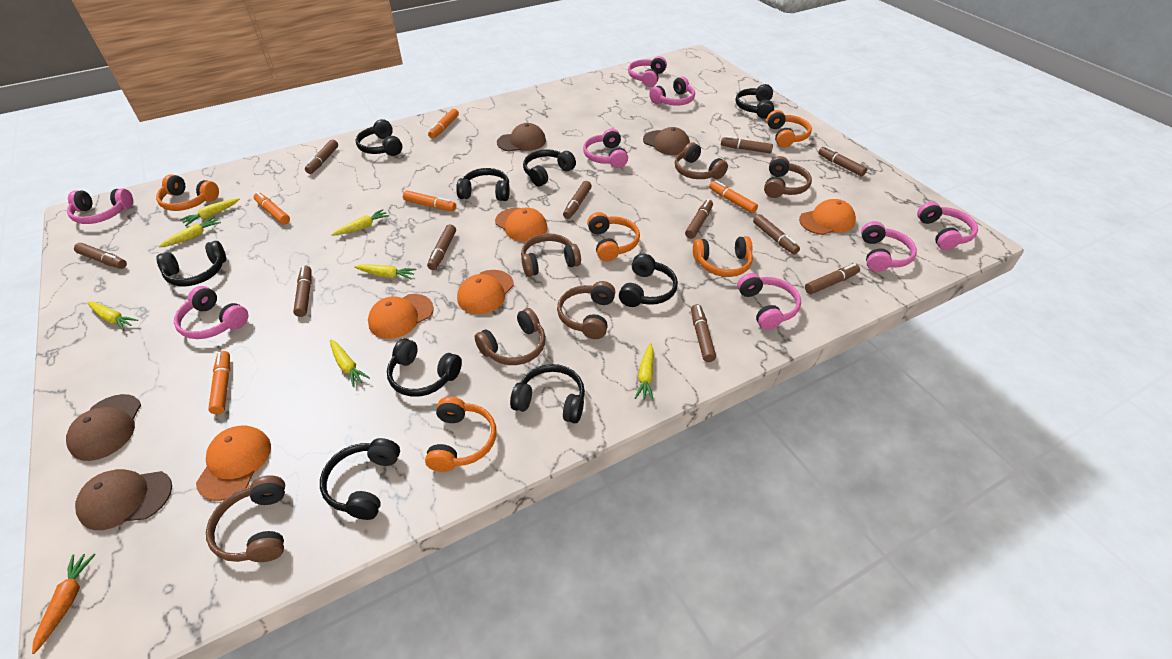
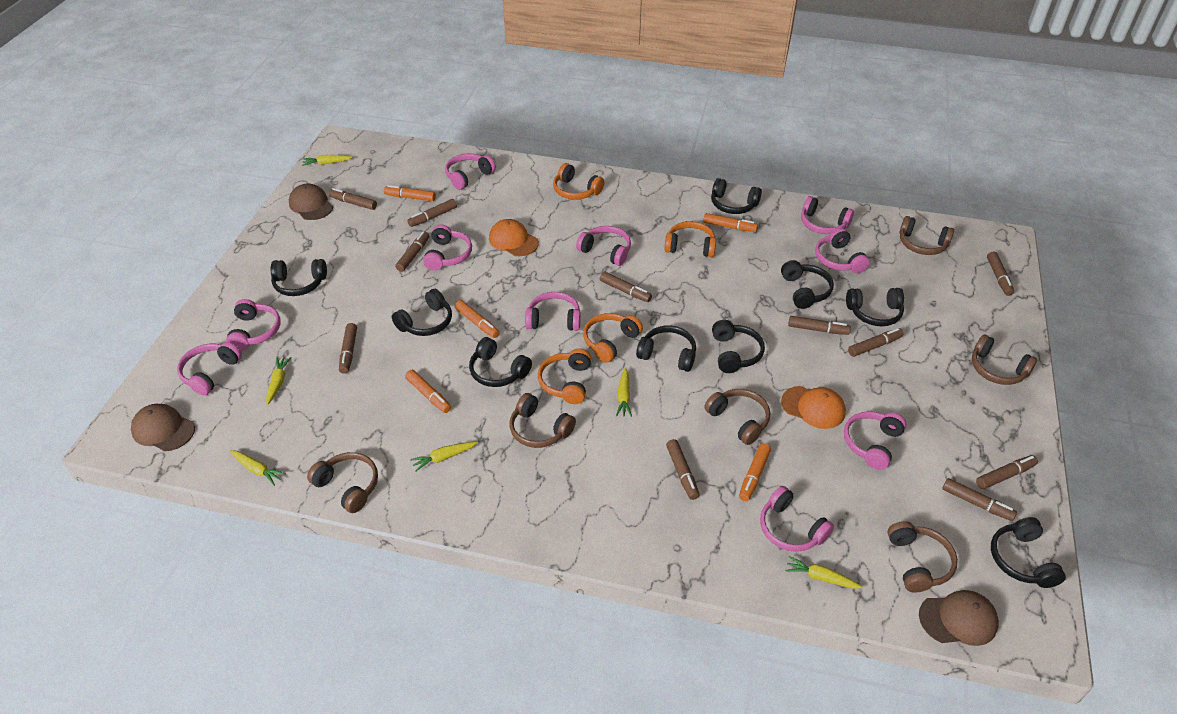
brown cap: 4 -> 3
orange cap: 5 -> 2
orange carrot: 1 -> 0
orange headphones: 5 -> 4
pink headphones: 8 -> 10
yellow carrot: 7 -> 6

